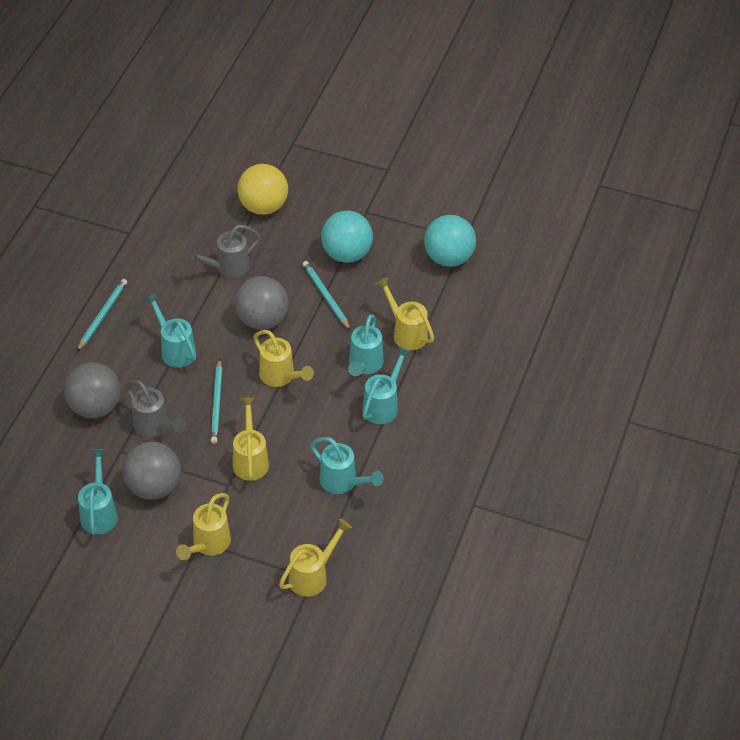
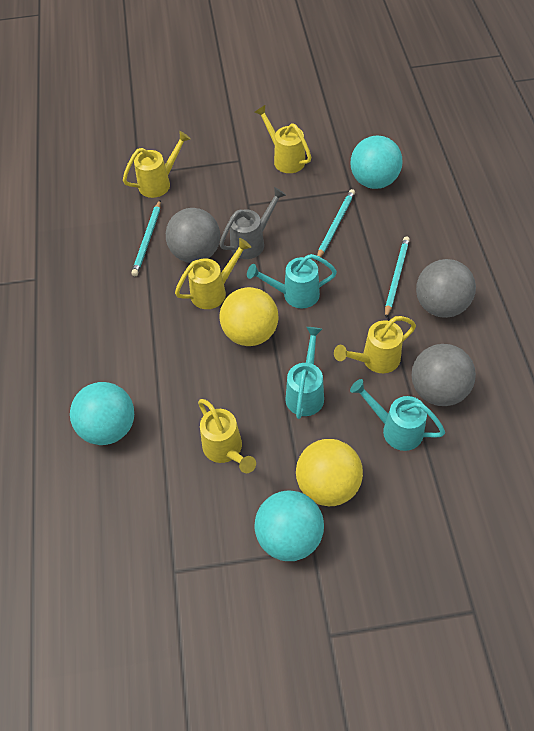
grey watering can: 2 -> 1
turquoise ball: 2 -> 3
turquoise watering can: 5 -> 3
yellow ball: 1 -> 2

